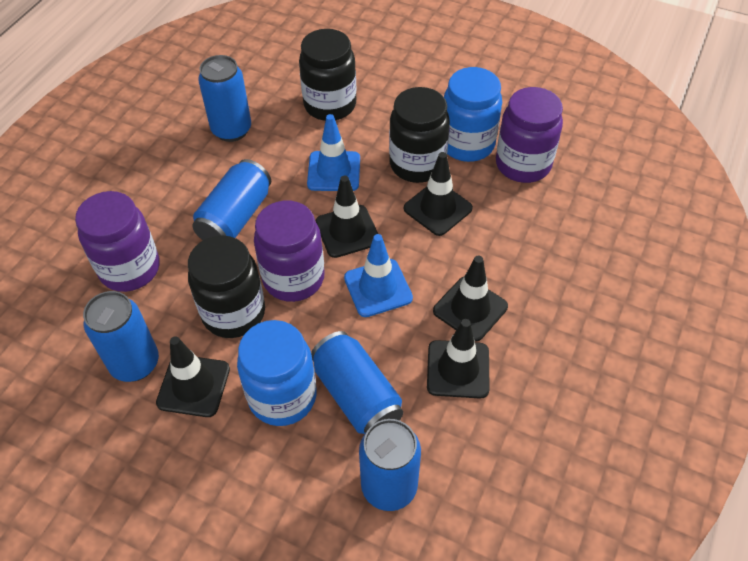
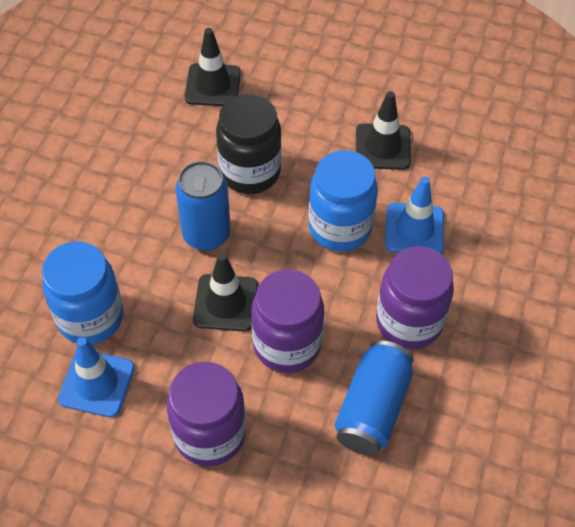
black jar: 3 -> 1
black traffic cone: 5 -> 3
blue can: 5 -> 2

